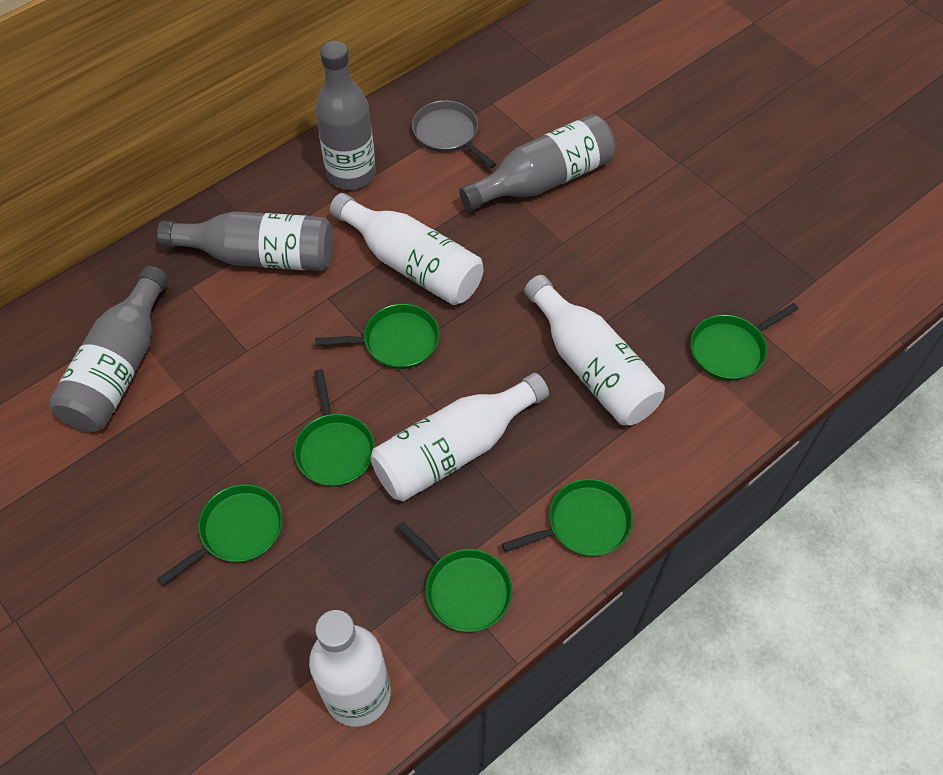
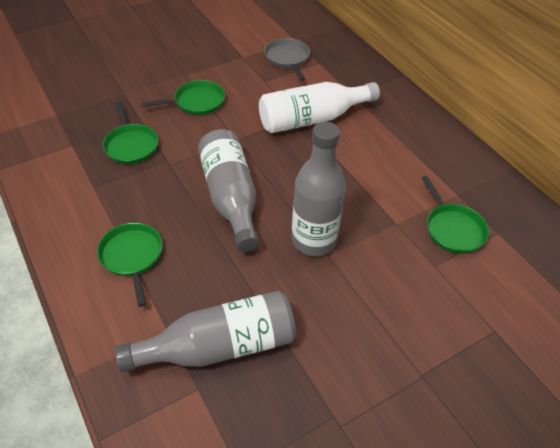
green pan: 6 -> 4
grey bottle: 4 -> 3
white bottle: 4 -> 1

